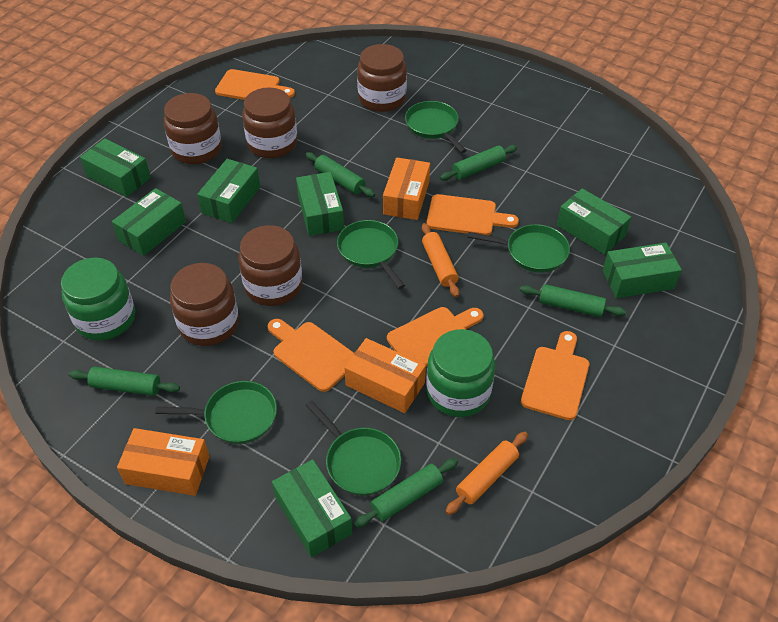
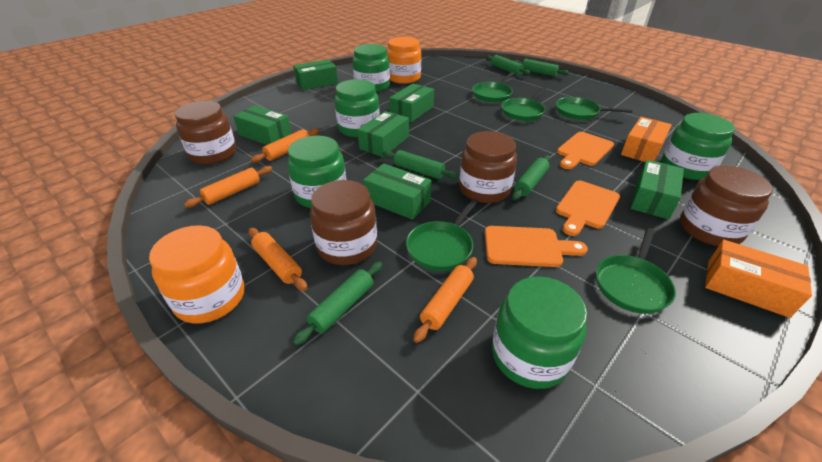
brown jar: 5 -> 4
green box: 7 -> 6
green jar: 2 -> 5
orange box: 3 -> 2
orange cutting board: 5 -> 3
orange jar: 0 -> 2
orange rolling pin: 2 -> 4

